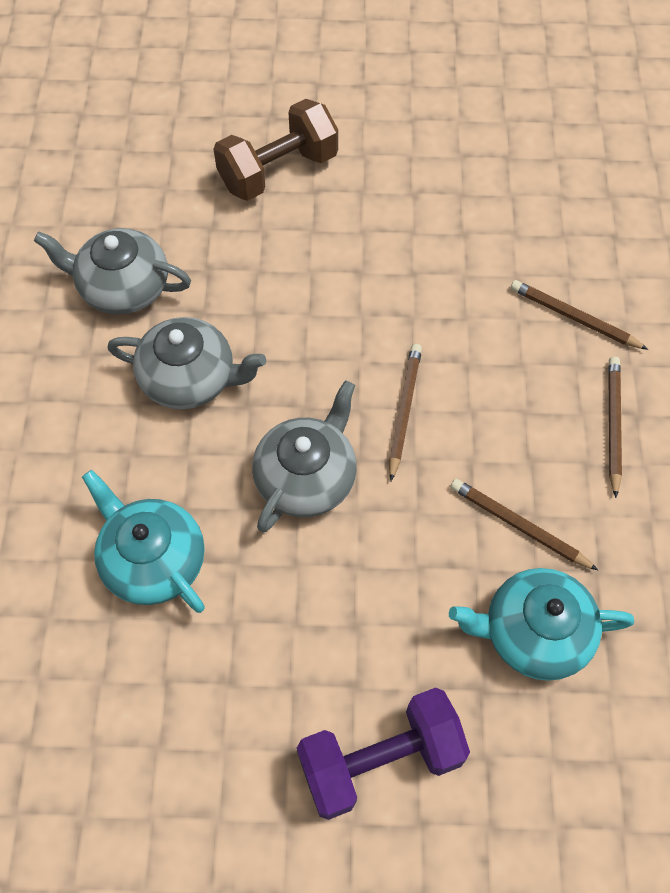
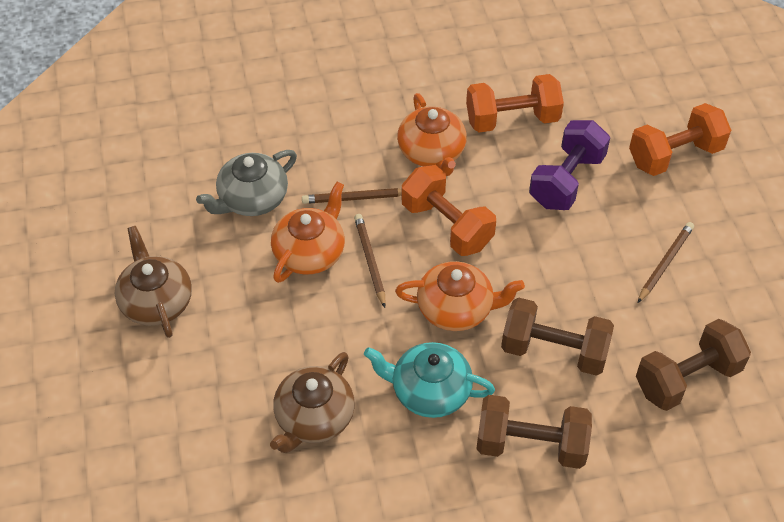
brown dumbbell: 1 -> 3
brown pencil: 4 -> 3
brown teapot: 0 -> 2
grey teapot: 3 -> 1
orange dumbbell: 0 -> 3
orange teapot: 0 -> 3
turquoise teapot: 2 -> 1

